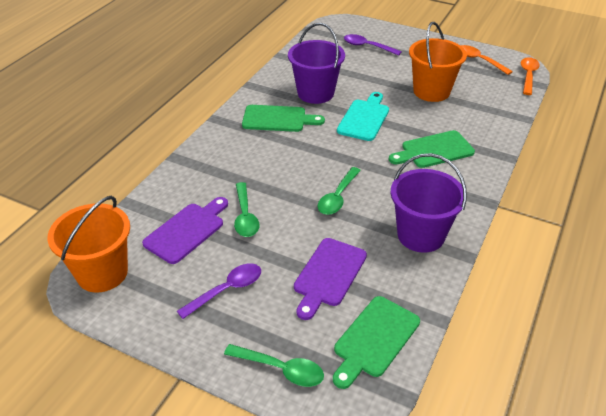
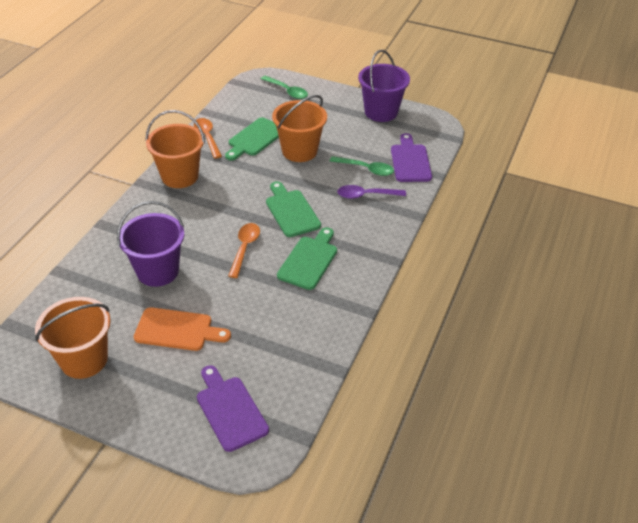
green spoon: 3 -> 2
orange bucket: 2 -> 3
orange cutting board: 0 -> 1
purple spoon: 2 -> 1
turquoise cutting board: 1 -> 0

